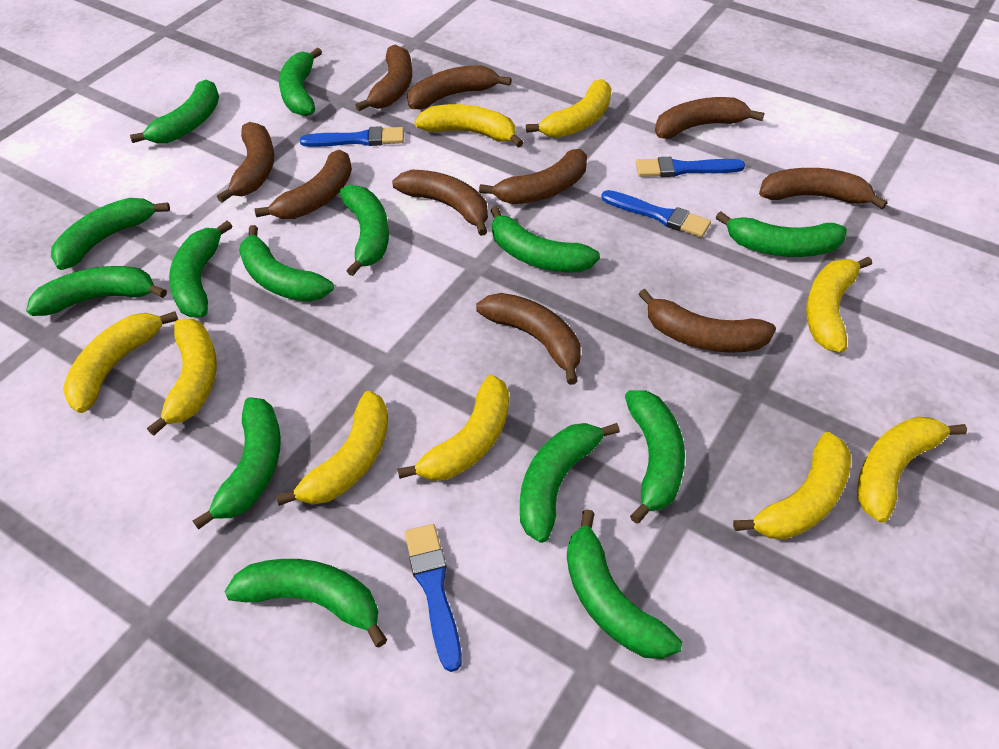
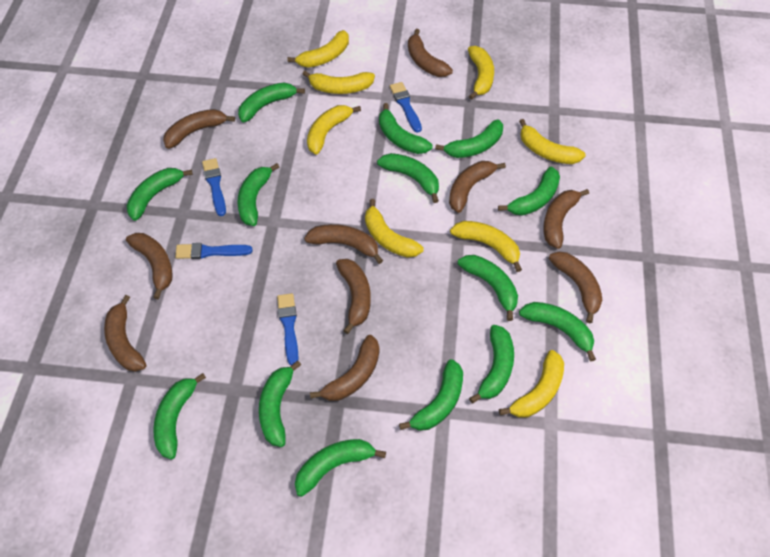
yellow banana: 9 -> 8

